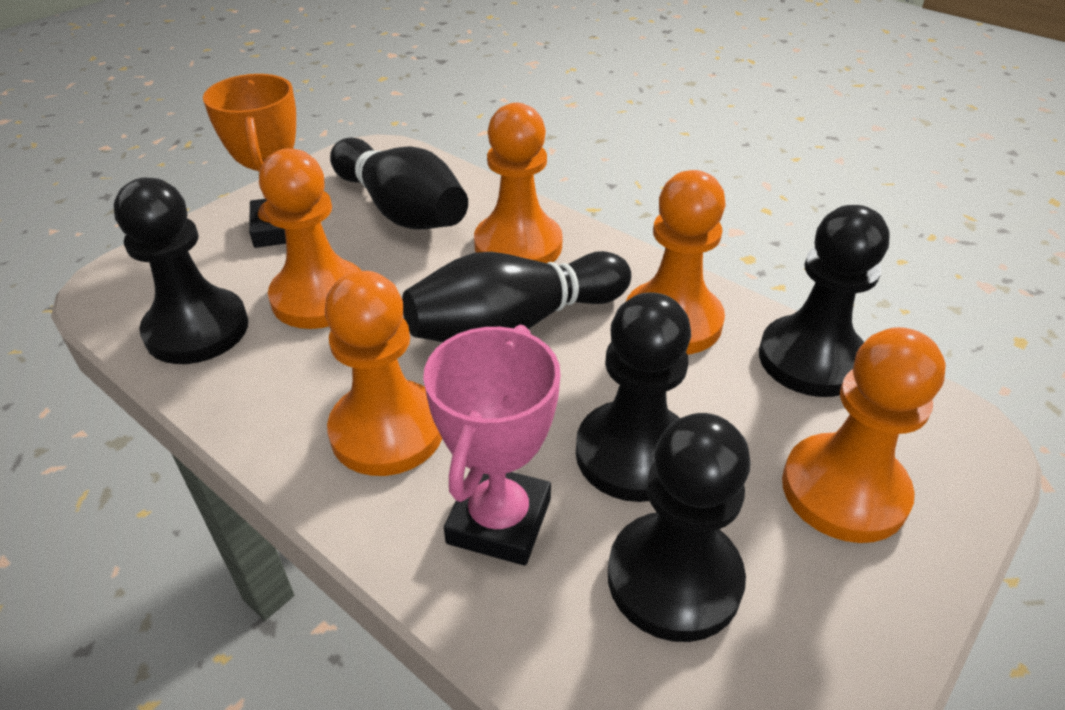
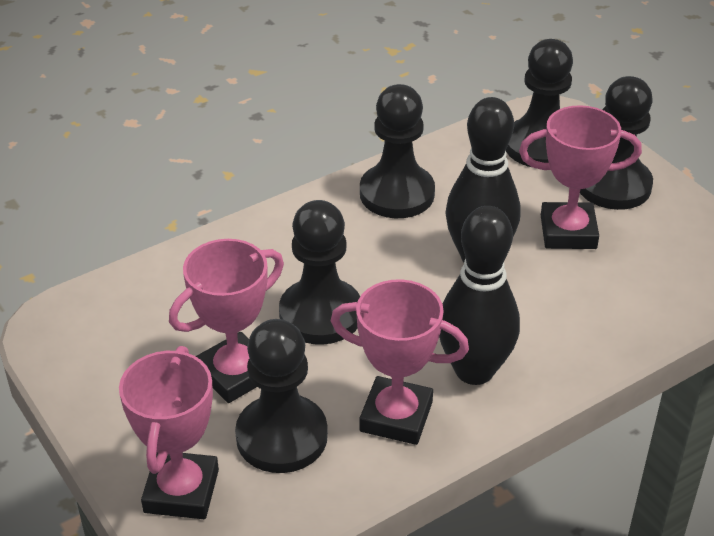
black pawn: 4 -> 5
orange pawn: 5 -> 0
orange trophy: 1 -> 0
pink trophy: 1 -> 4

